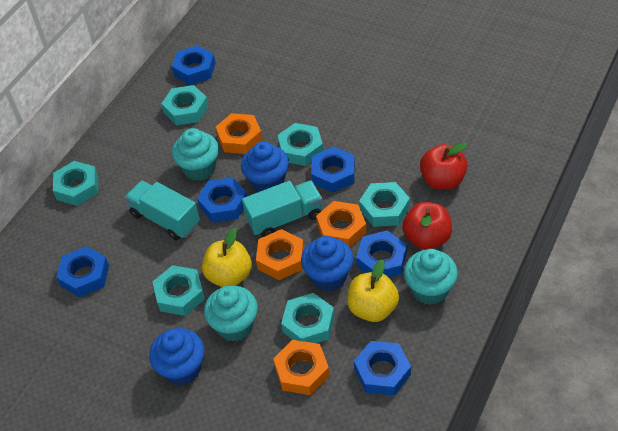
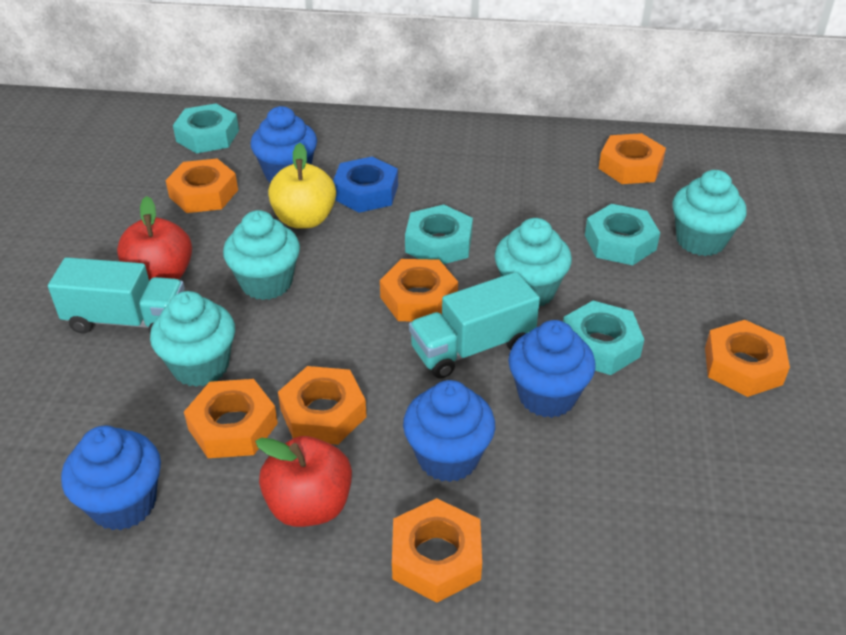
blue cupcake: 3 -> 4
blue nut: 6 -> 1
orange nut: 4 -> 7
turquoise cupcake: 3 -> 4
turquoise nut: 6 -> 4
yellow apple: 2 -> 1

